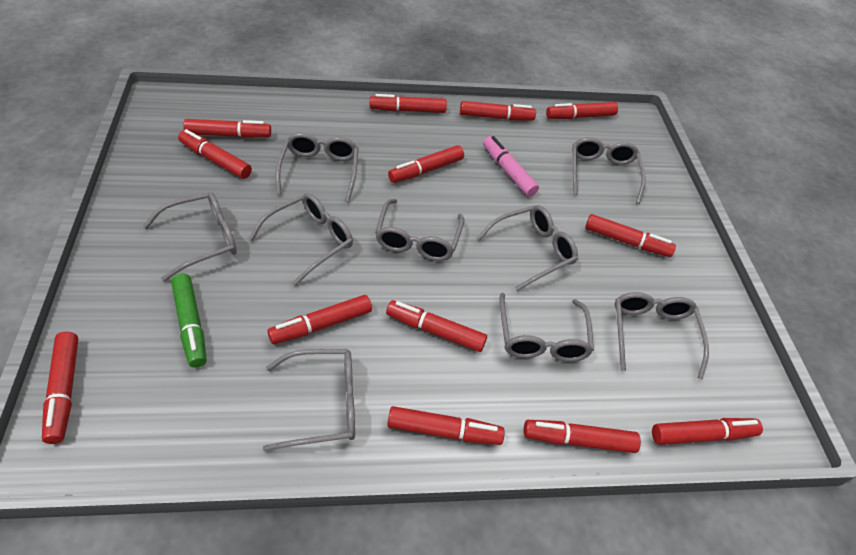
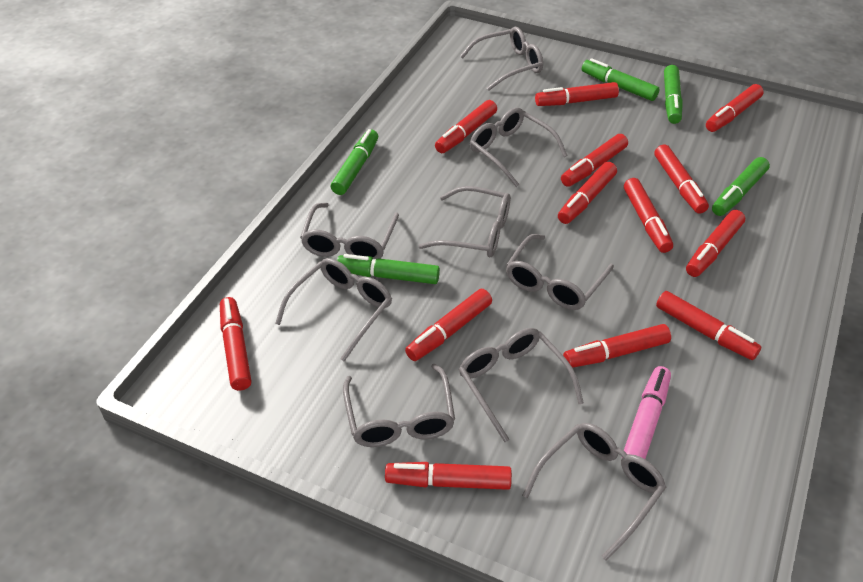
green marker: 1 -> 5

